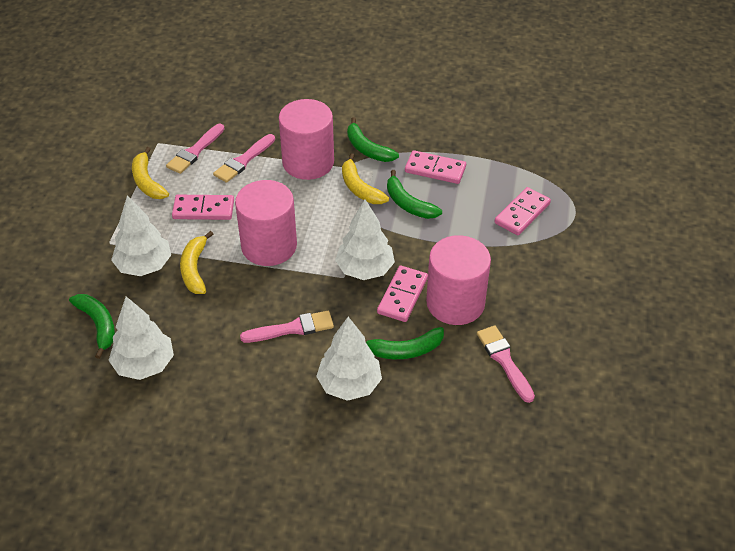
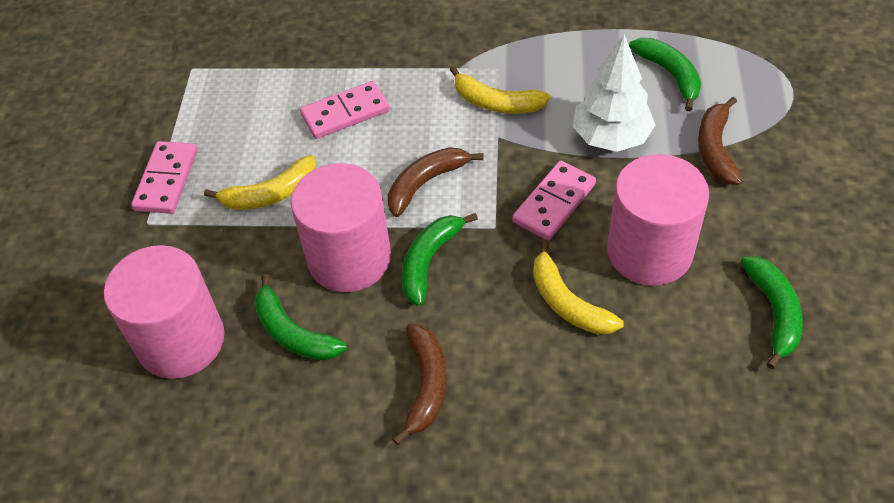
brown banana: 0 -> 3
pink brush: 4 -> 0
pink domino: 4 -> 3
white tree: 4 -> 1

